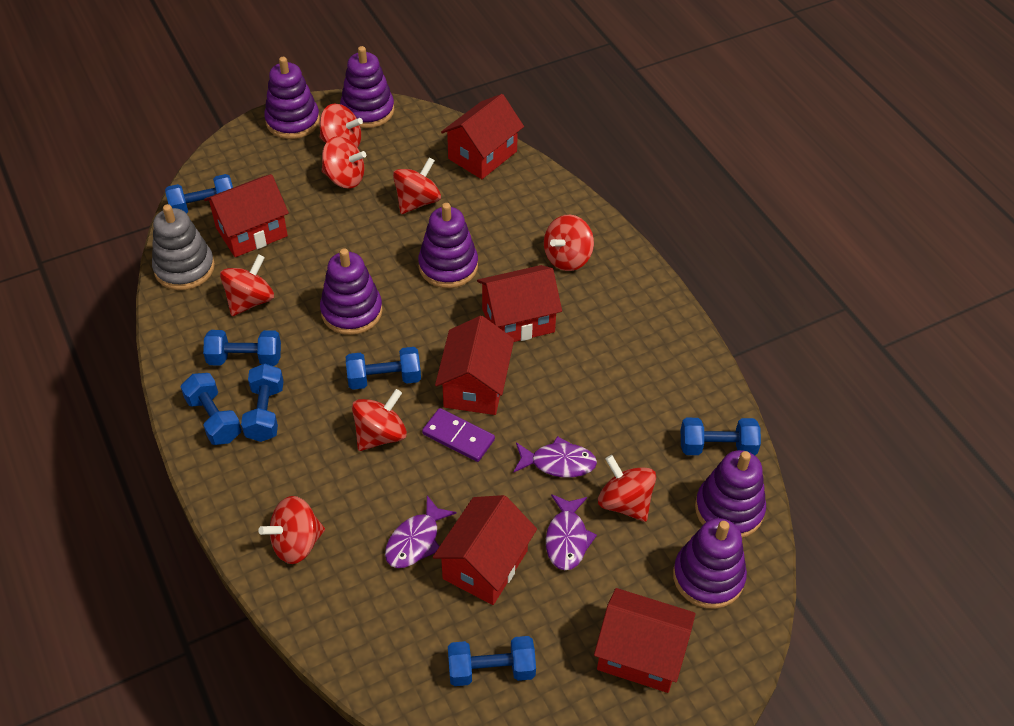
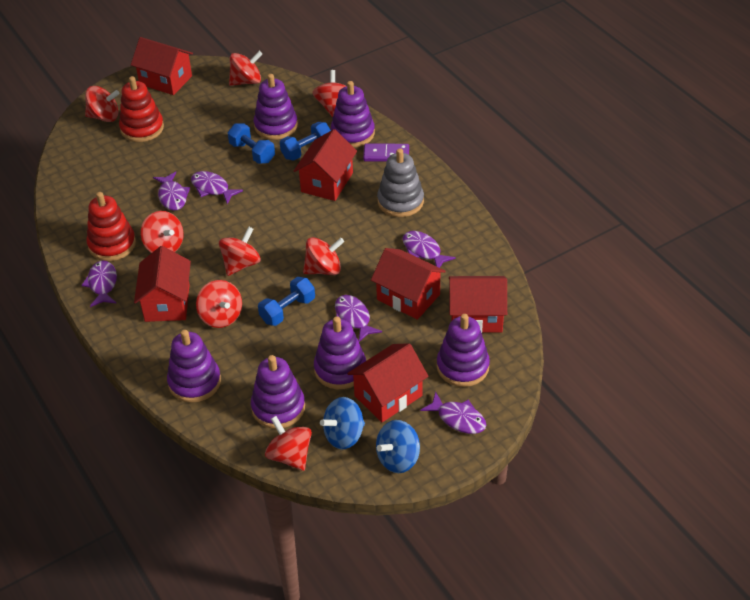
blue dumbbell: 7 -> 3
blue spinning top: 0 -> 2
purple fish: 3 -> 6
red stacking toy: 0 -> 2

